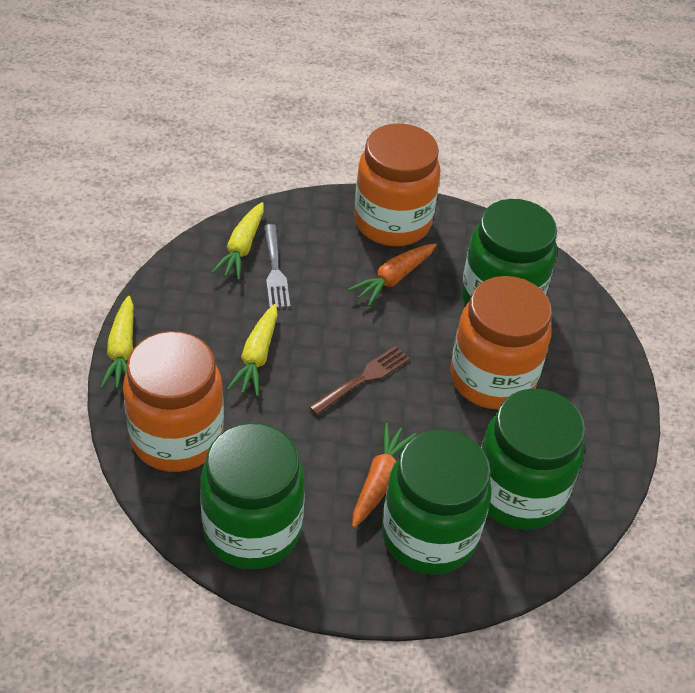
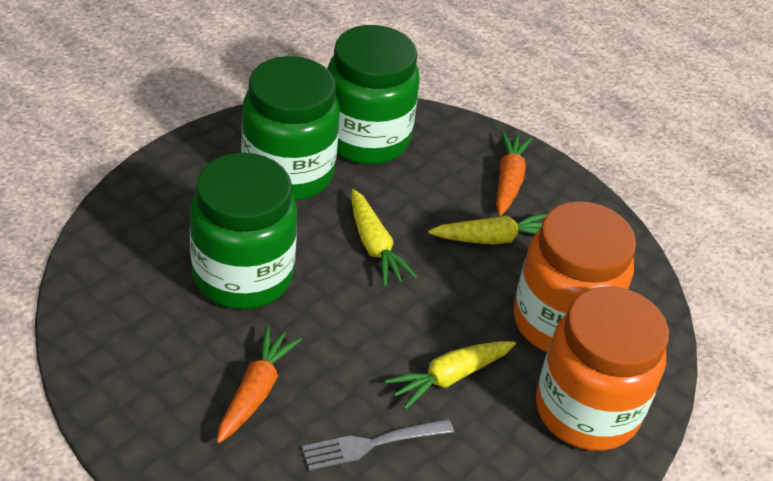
brown fork: 1 -> 0
green jar: 4 -> 3
orange jar: 3 -> 2

